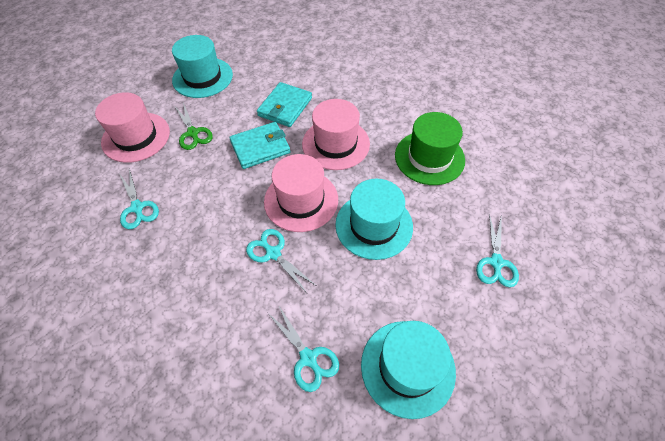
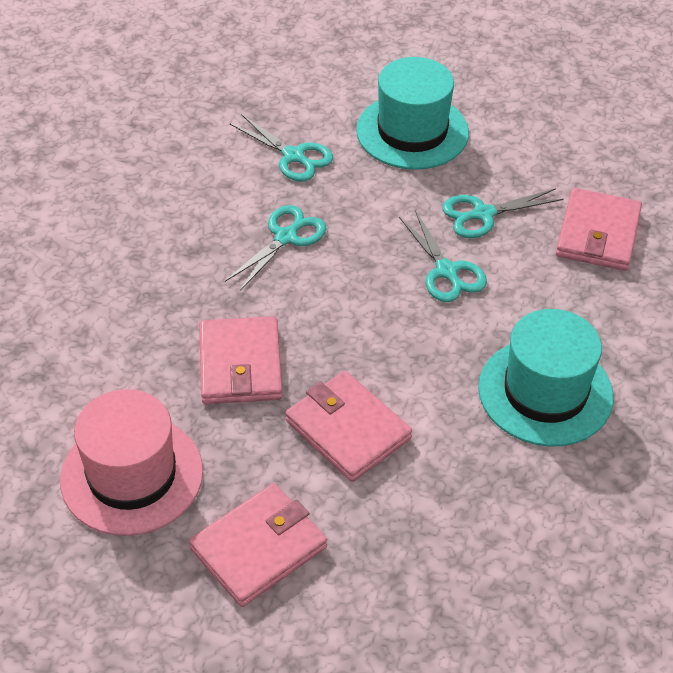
green hat: 1 -> 0
green scissors: 1 -> 0
pink hat: 3 -> 1
pink wallet: 0 -> 4
turquoise hat: 3 -> 2
turquoise wallet: 2 -> 0

